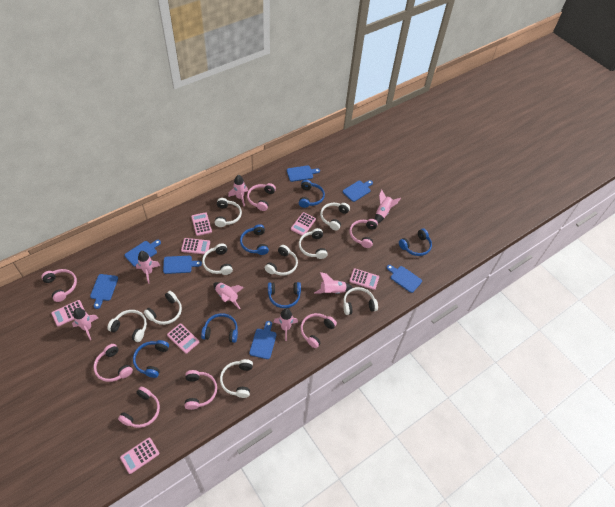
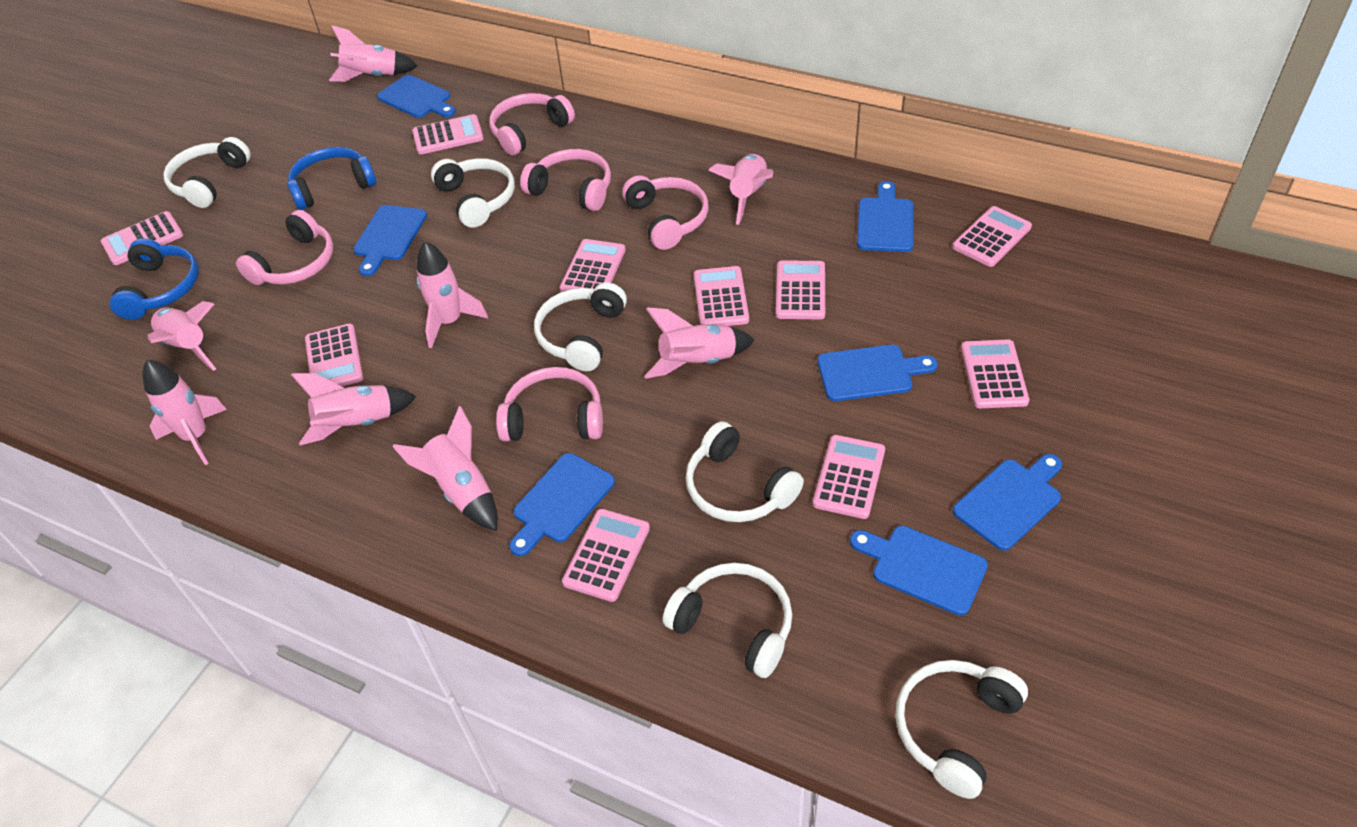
blue headphones: 6 -> 2
pink calculator: 7 -> 10
pink headphones: 7 -> 5
pink rocket: 7 -> 8
white headphones: 9 -> 6

